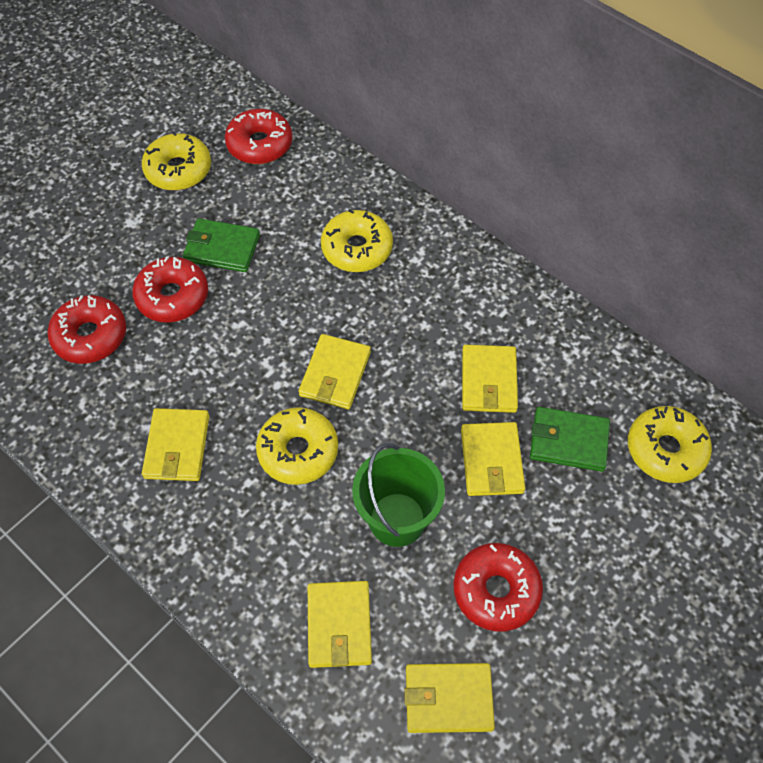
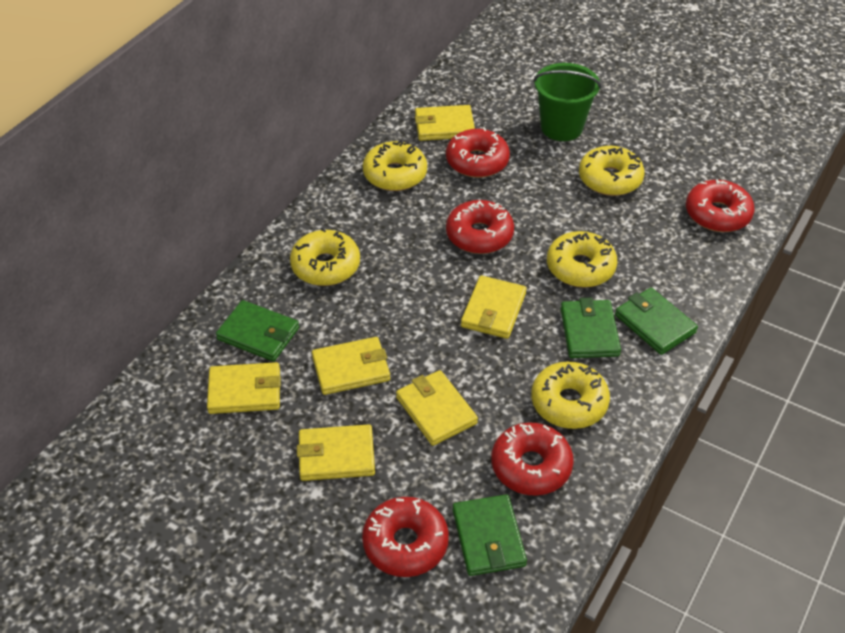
green wallet: 2 -> 4
red donut: 4 -> 5
yellow donut: 4 -> 5

